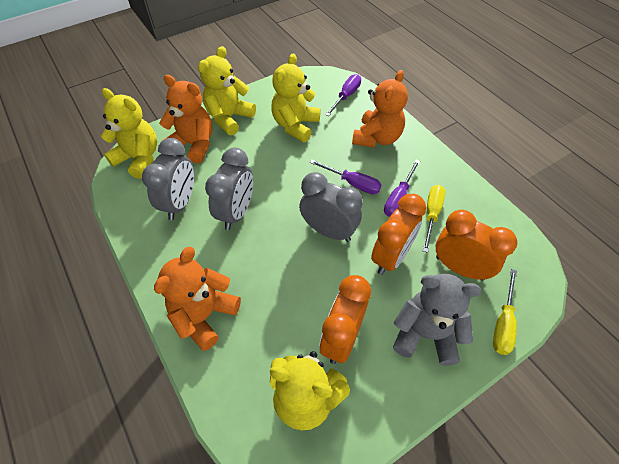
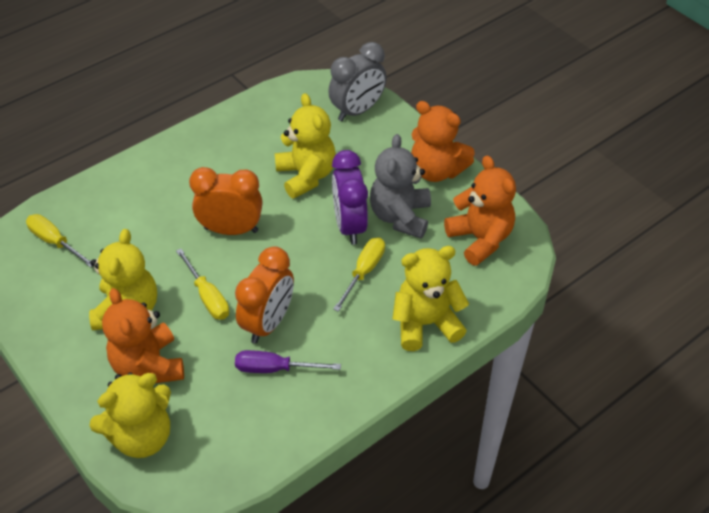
grey clock: 3 -> 1
orange clock: 3 -> 2
purple clock: 0 -> 1
purple screwdriver: 3 -> 1
yellow screwdriver: 2 -> 3

